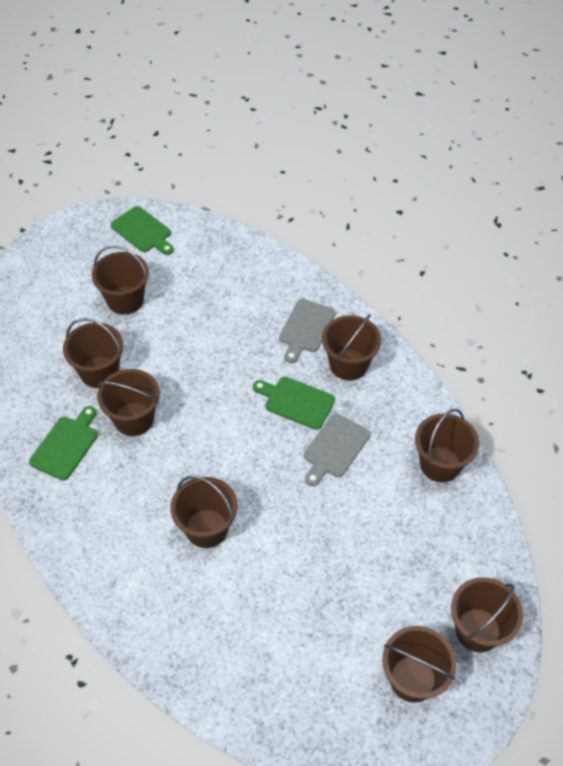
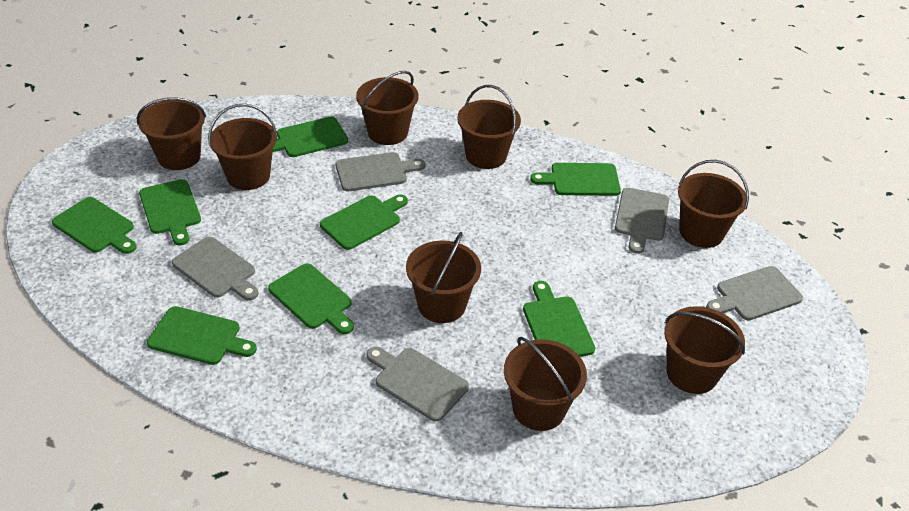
green cutting board: 3 -> 8
grey cutting board: 2 -> 5

